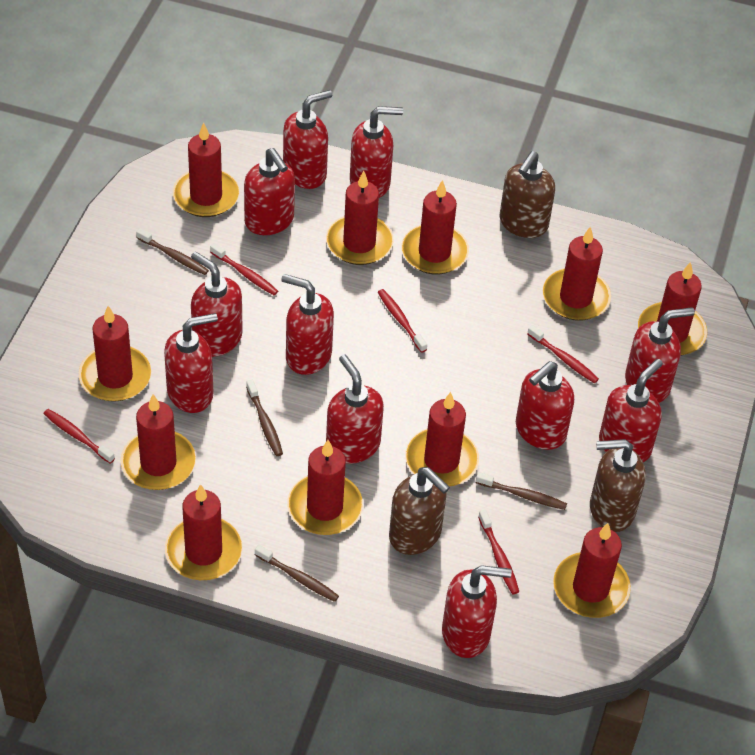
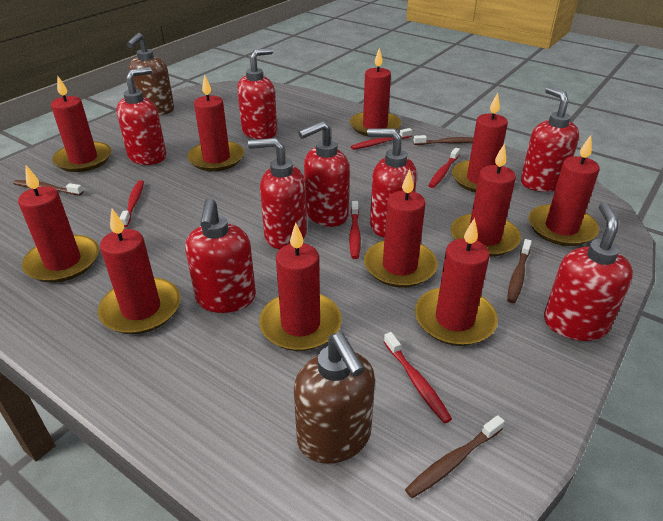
brown soap dispenser: 3 -> 2
red soap dispenser: 11 -> 8

